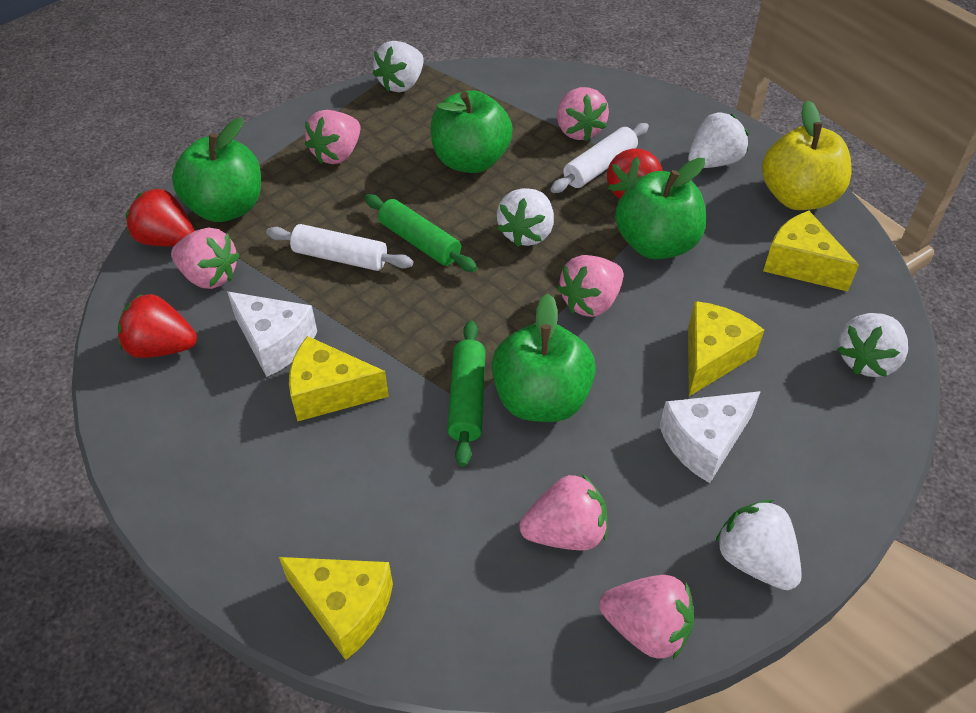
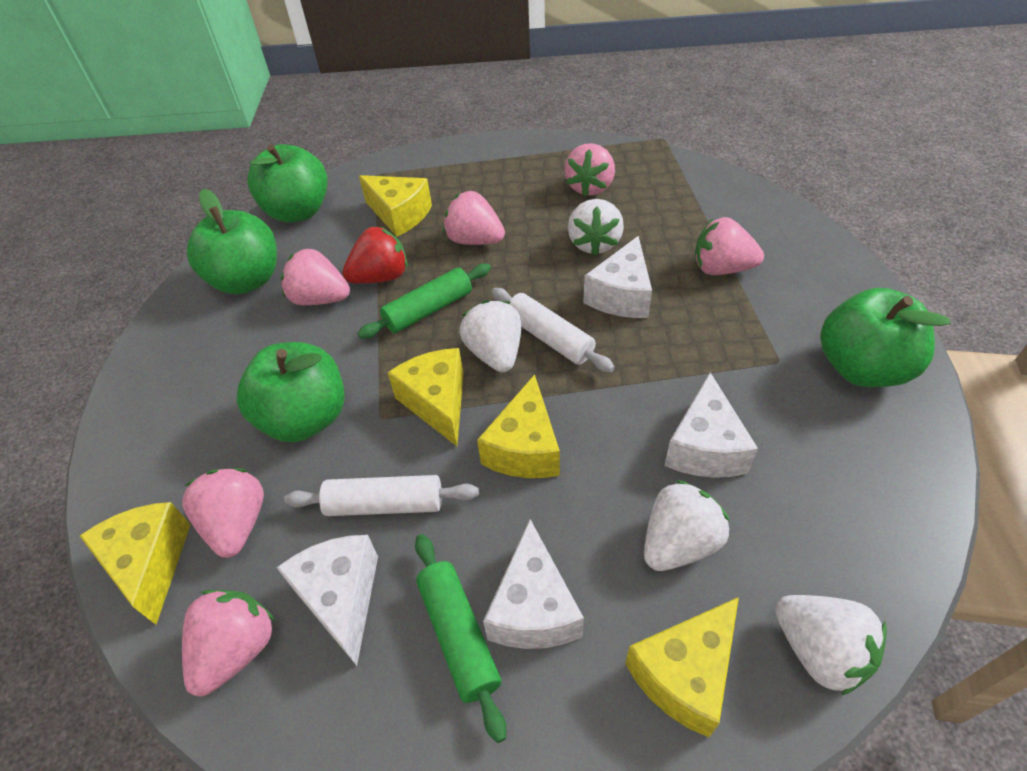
red strawberry: 3 -> 1
white cheese: 2 -> 4
white strawberry: 5 -> 4
yellow apple: 1 -> 0
yellow cheese: 4 -> 5

